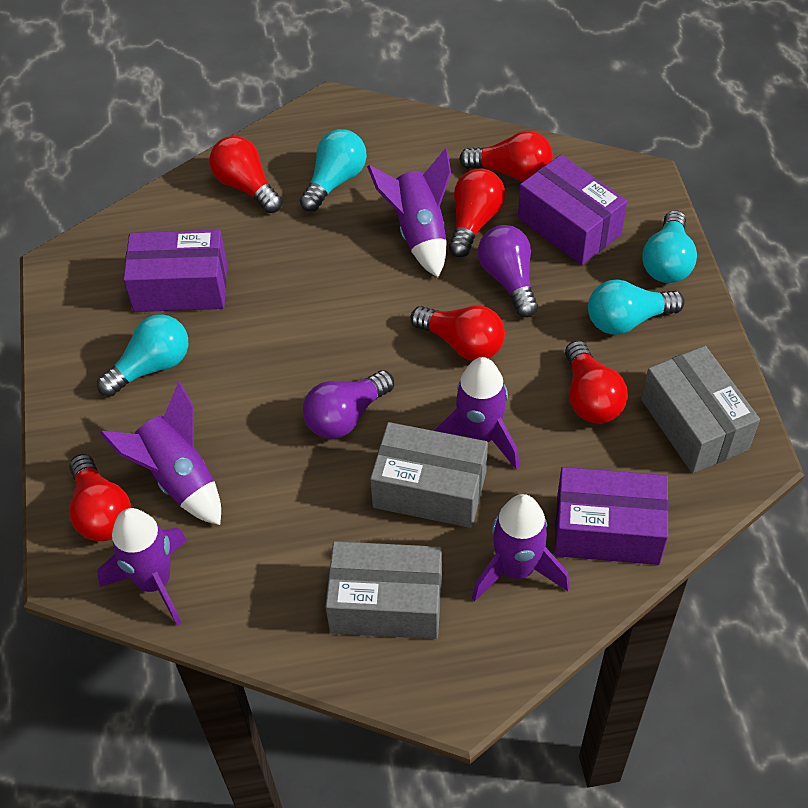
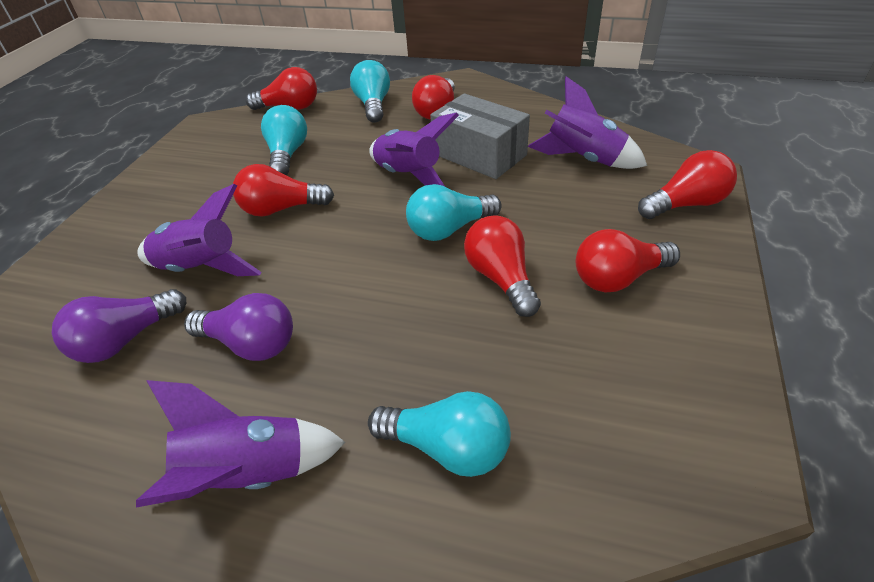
grey box: 3 -> 1
purple box: 3 -> 0
purple rocket: 5 -> 4

